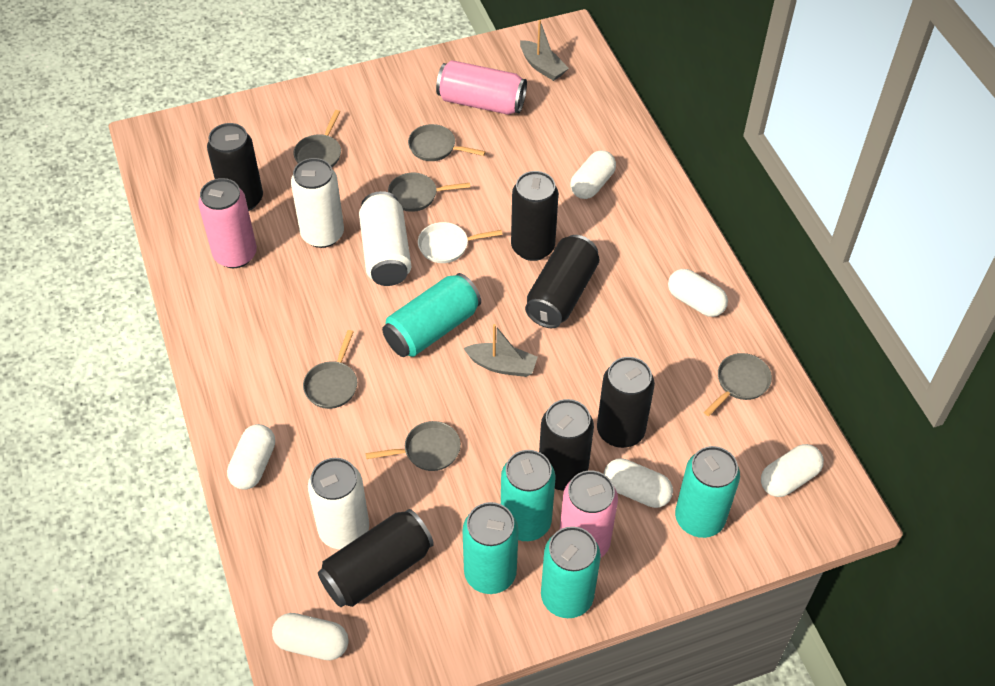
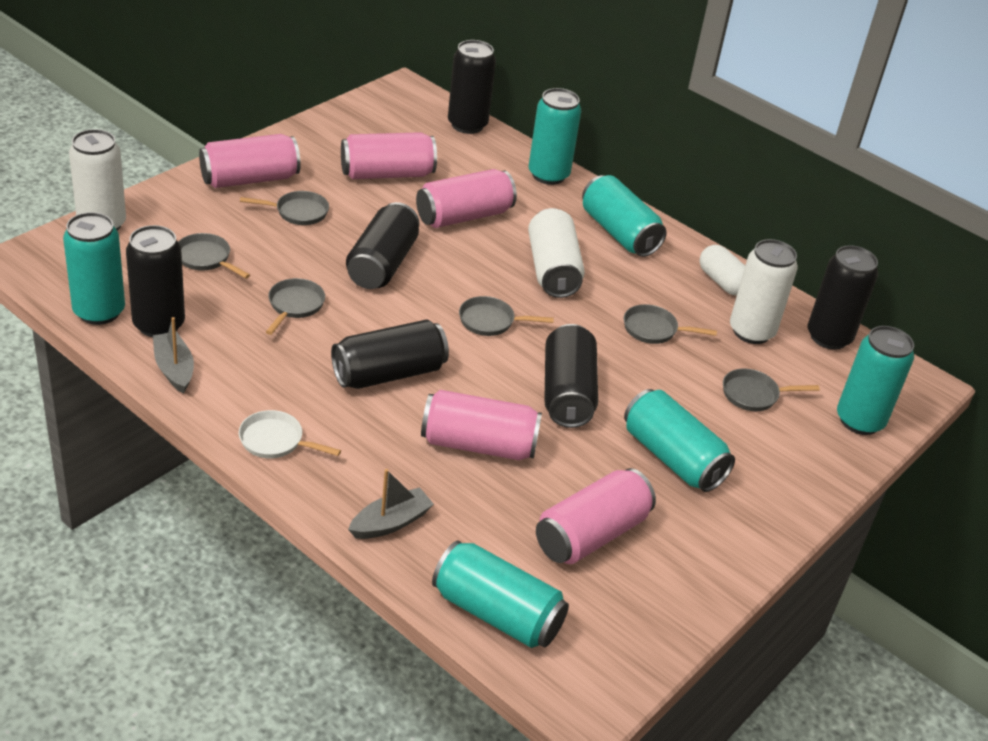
pink can: 3 -> 5
turquoise can: 5 -> 6
white capsule: 6 -> 1

